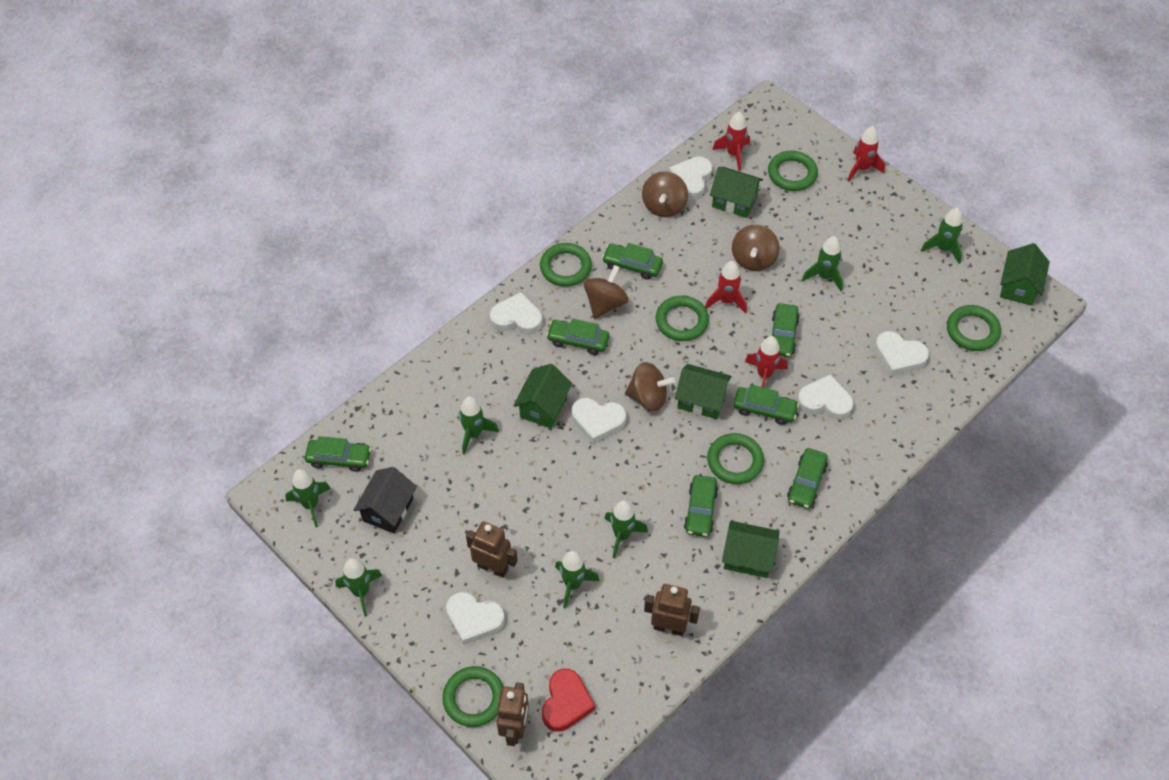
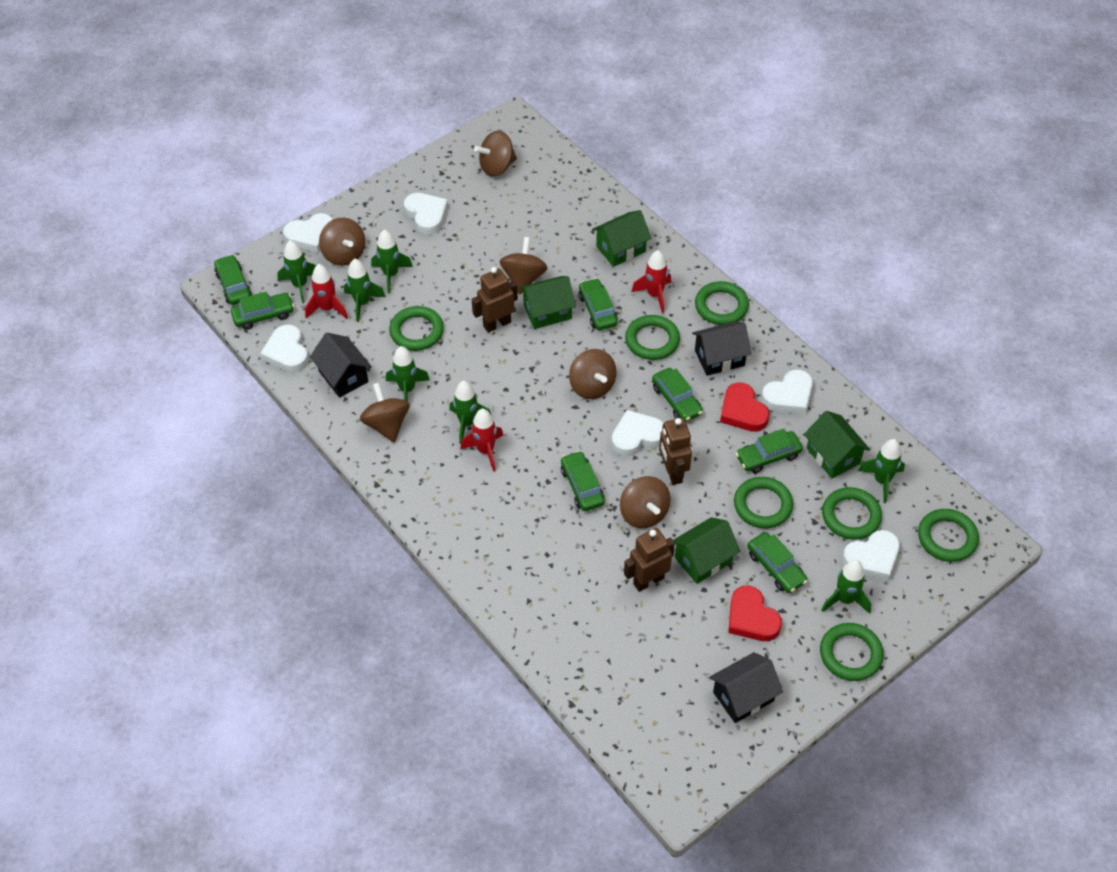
black house: 1 -> 3
brown spinning top: 4 -> 6
green house: 5 -> 4
green ring: 6 -> 7
red heart: 1 -> 2
red rocket: 4 -> 3

